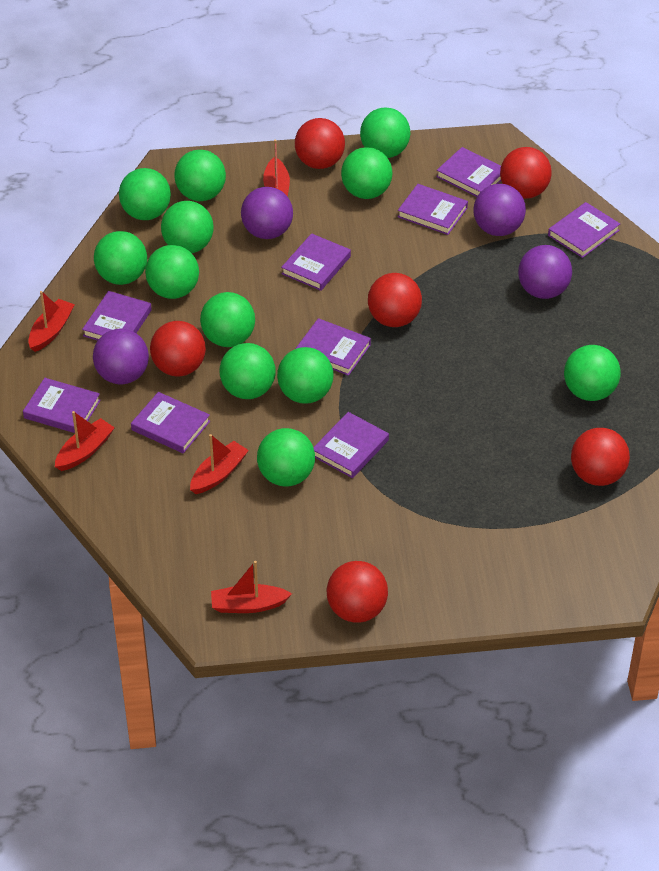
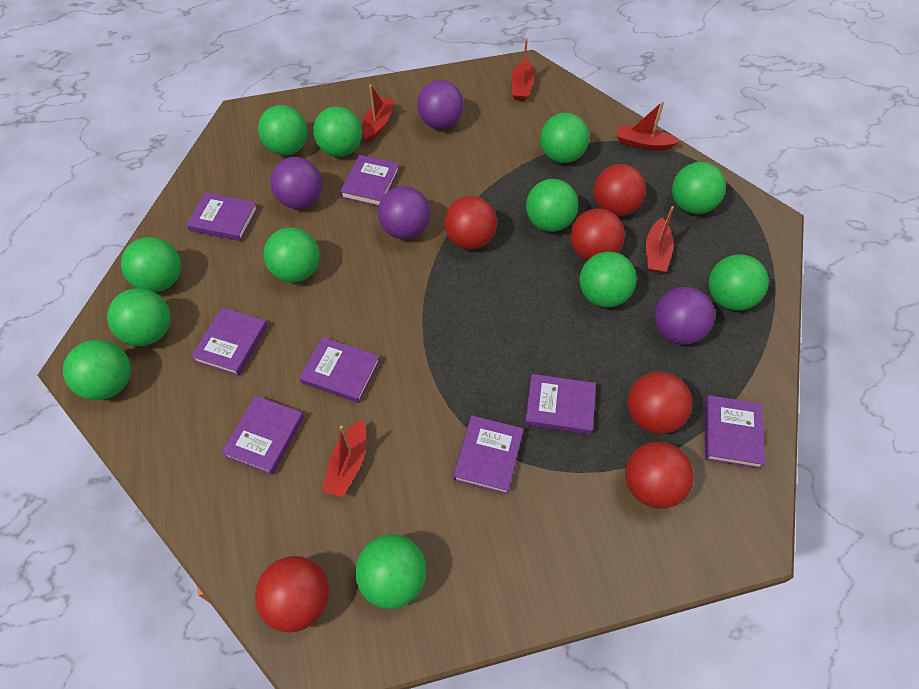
purple book: 9 -> 8

